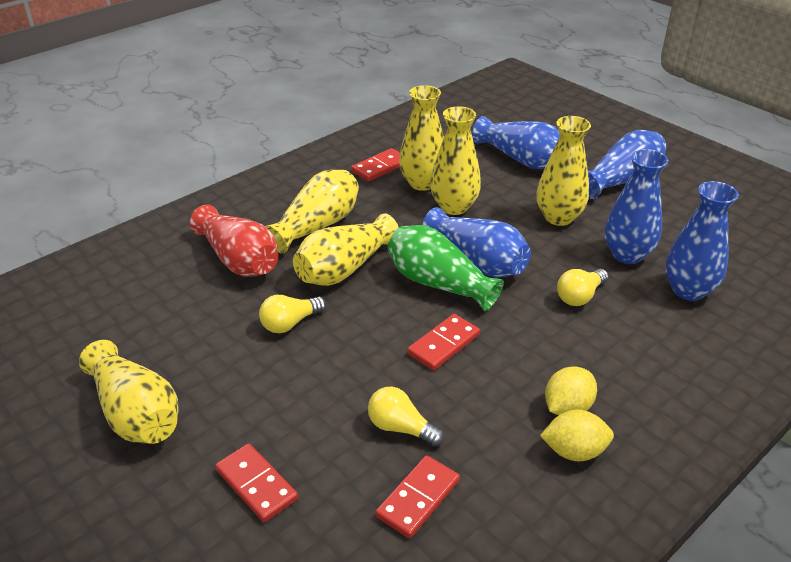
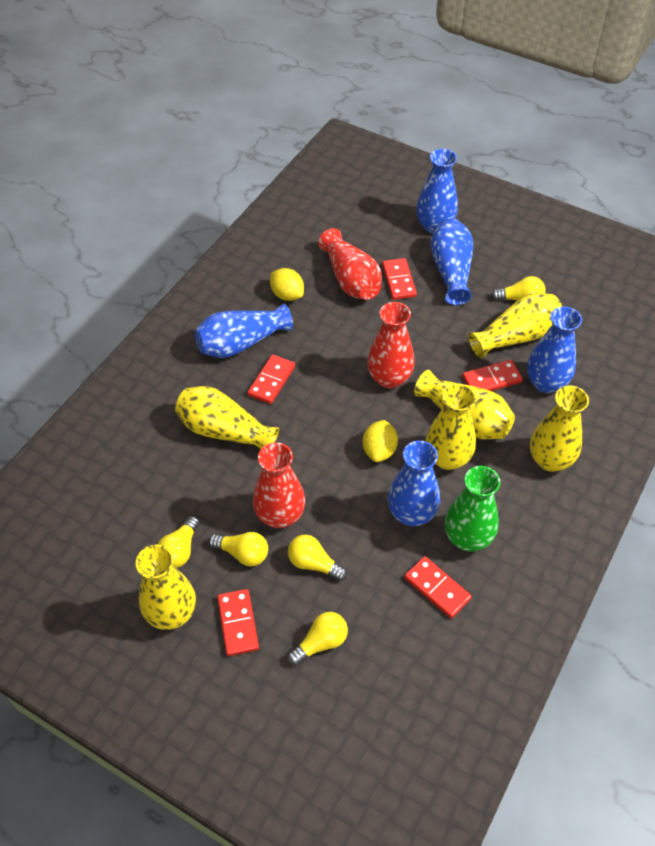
red domino: 4 -> 5
red vase: 1 -> 3
yellow light bulb: 3 -> 5

